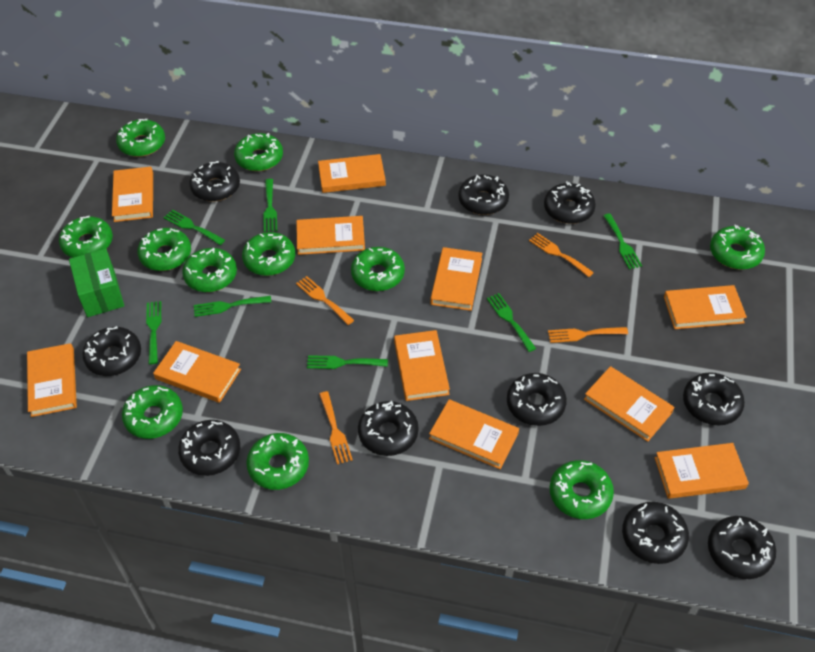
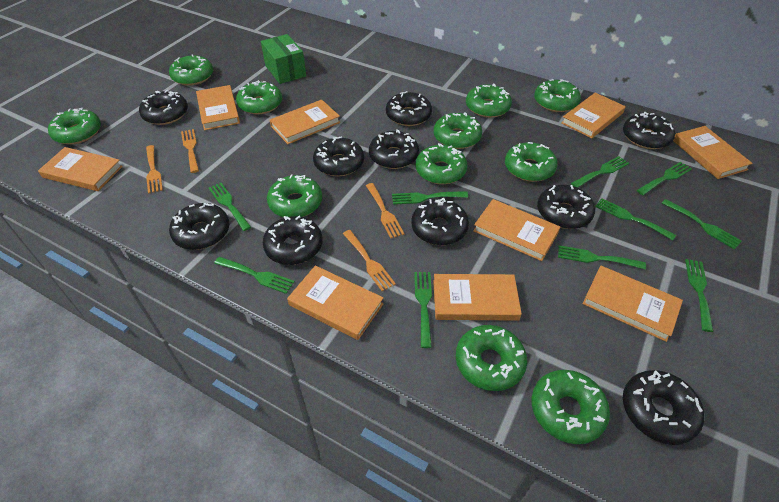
green fork: 7 -> 10
orange book: 11 -> 9

